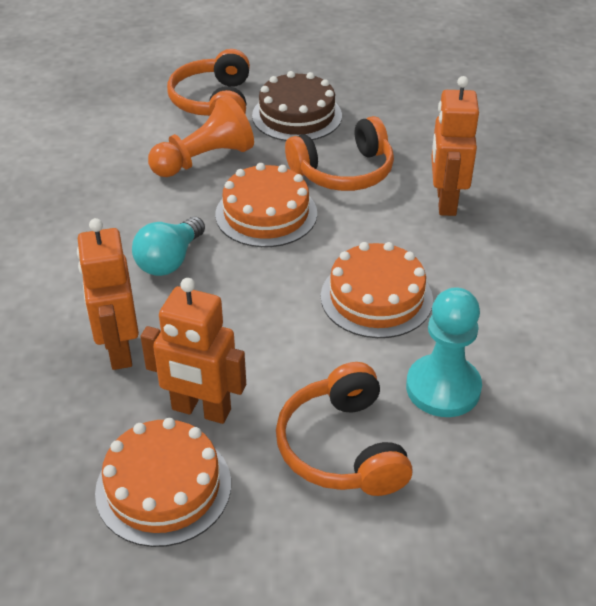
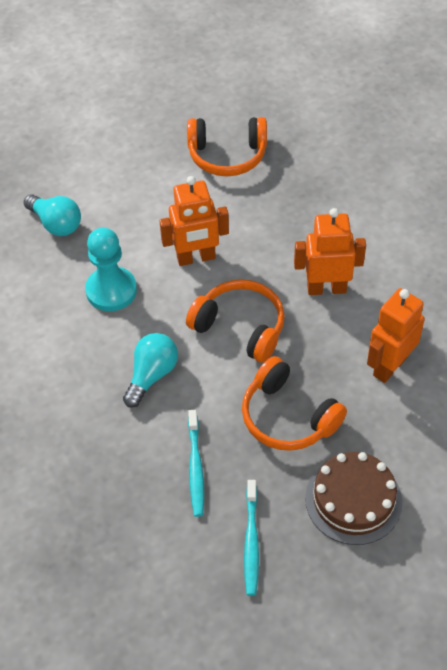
orange cake: 3 -> 0
orange pawn: 1 -> 0
turquoise light bulb: 1 -> 2
turquoise toothbrush: 0 -> 2

